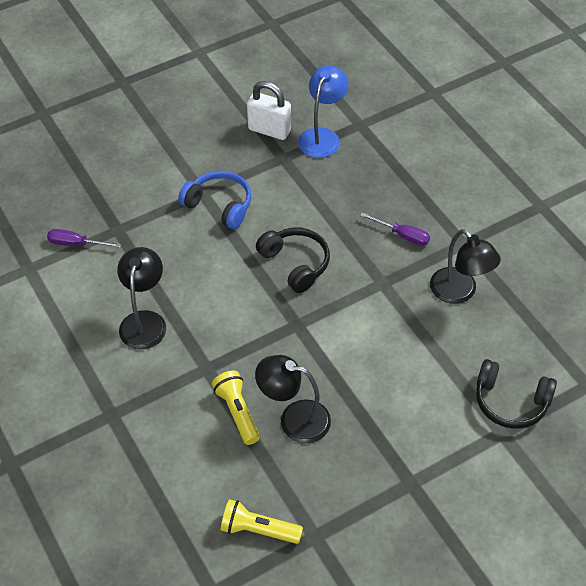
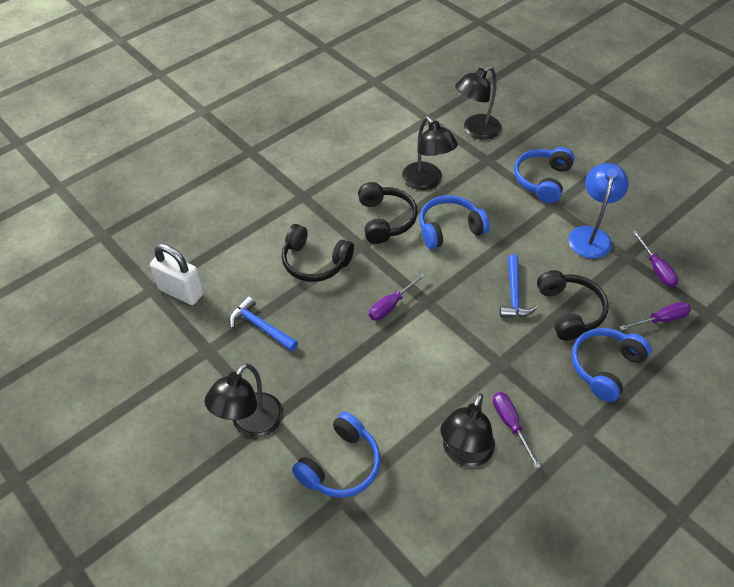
black headphones: 2 -> 3
black lamp: 3 -> 4
blue hammer: 0 -> 2
blue headphones: 1 -> 4
purple screwdriver: 2 -> 4
yellow flashlight: 2 -> 0

